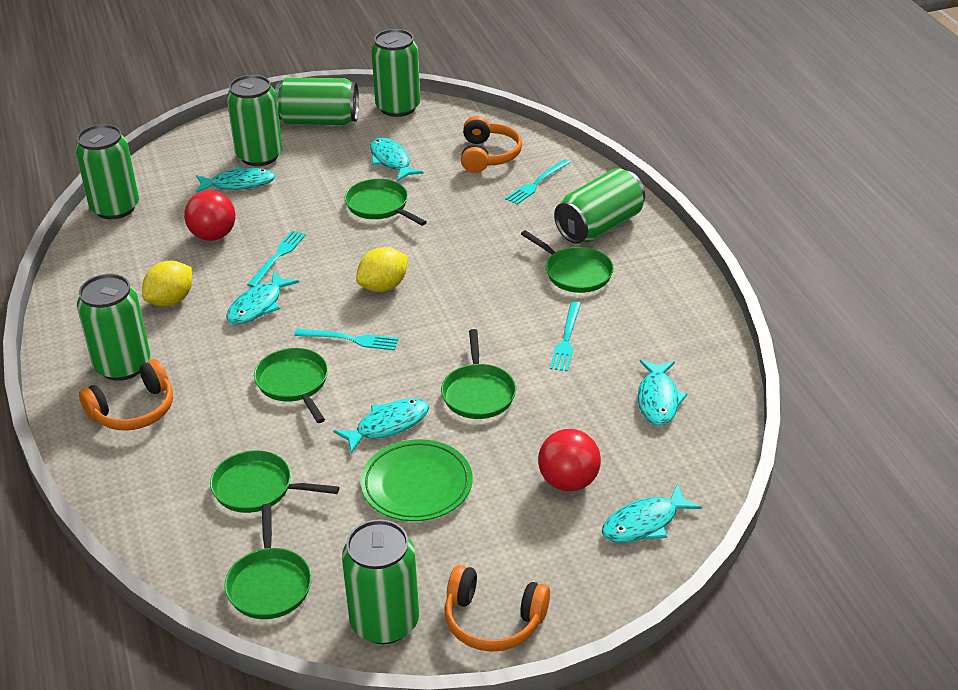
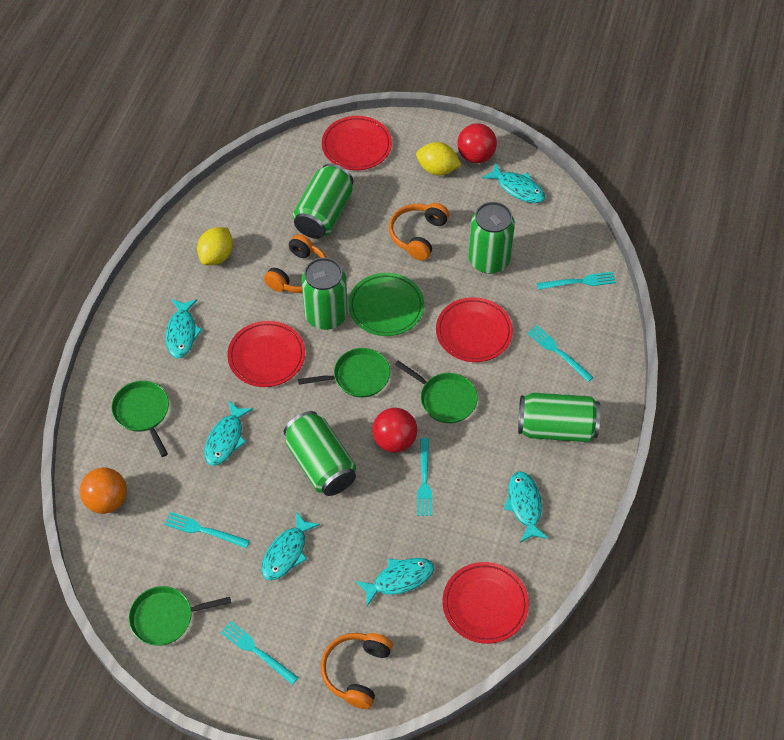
green can: 7 -> 5
green pan: 6 -> 4
orange ball: 0 -> 1
red plate: 0 -> 4
turquoise fork: 4 -> 5

